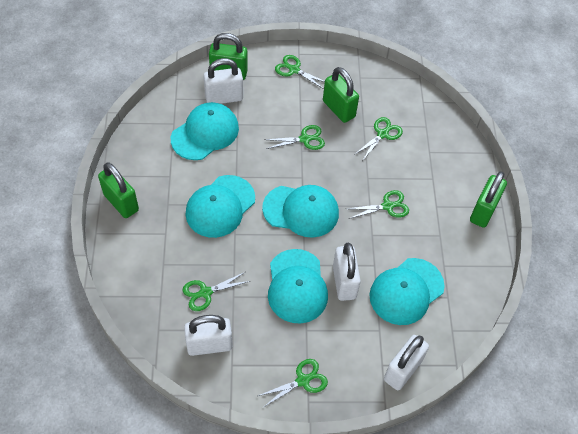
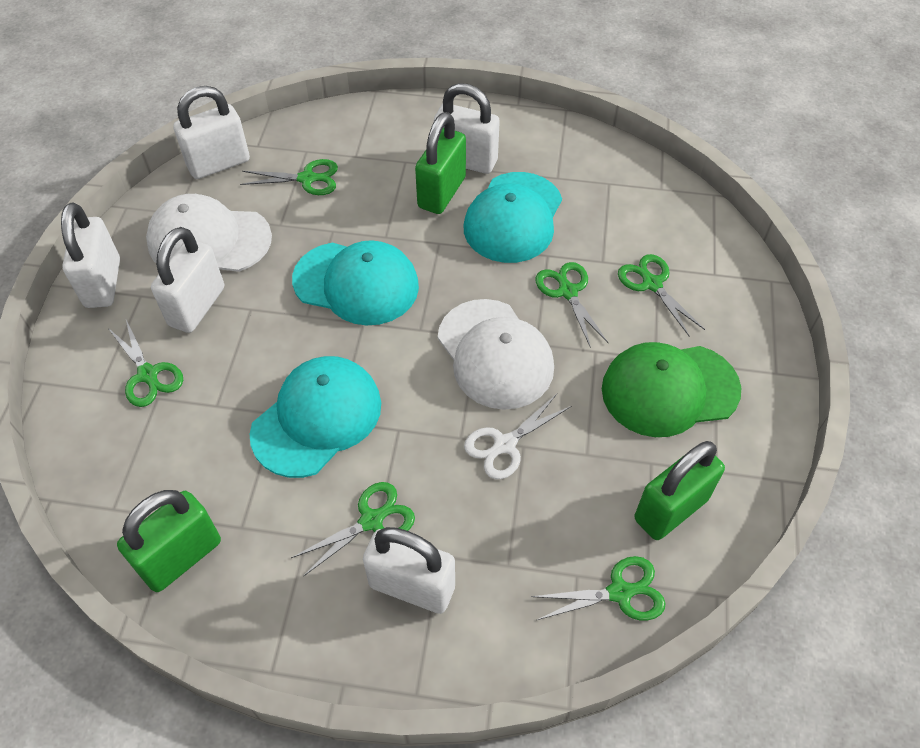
green cap: 0 -> 1
green padlock: 4 -> 3
turquoise cap: 5 -> 3
white cap: 0 -> 2
white padlock: 4 -> 5
white scissors: 0 -> 1

